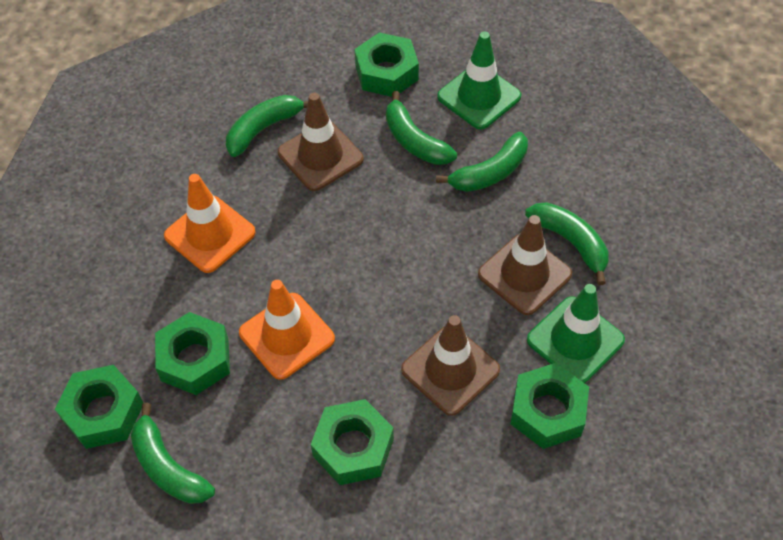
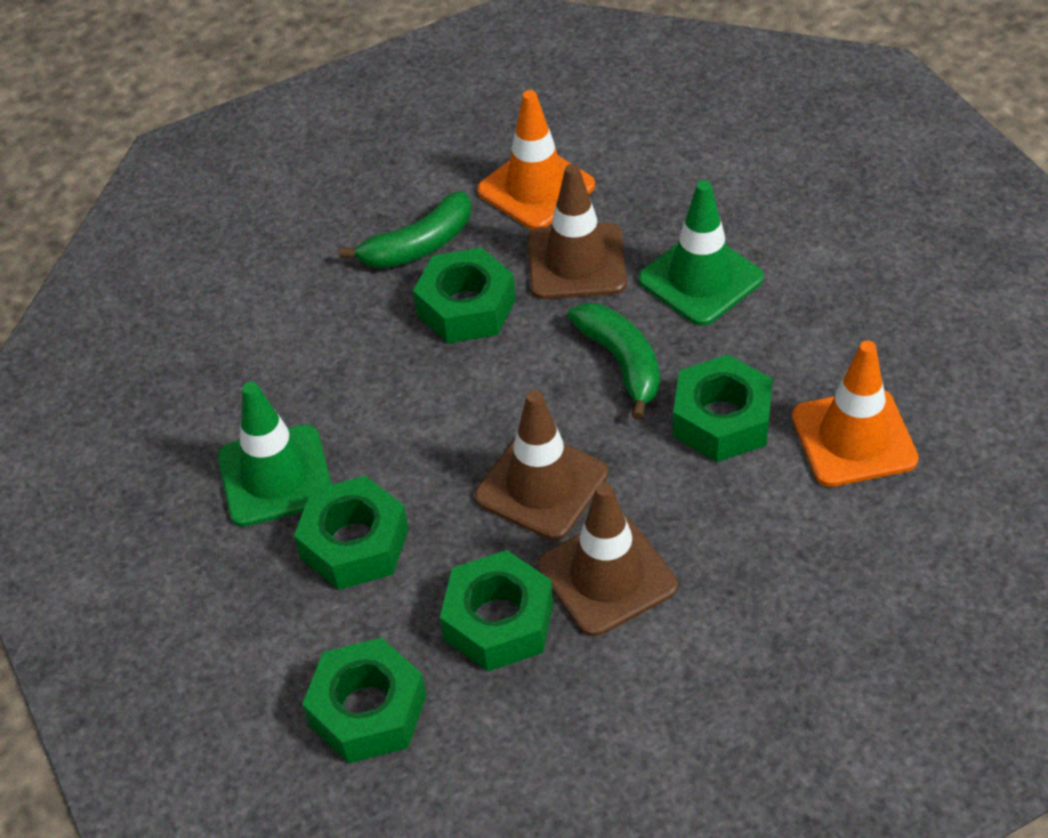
green banana: 5 -> 2

